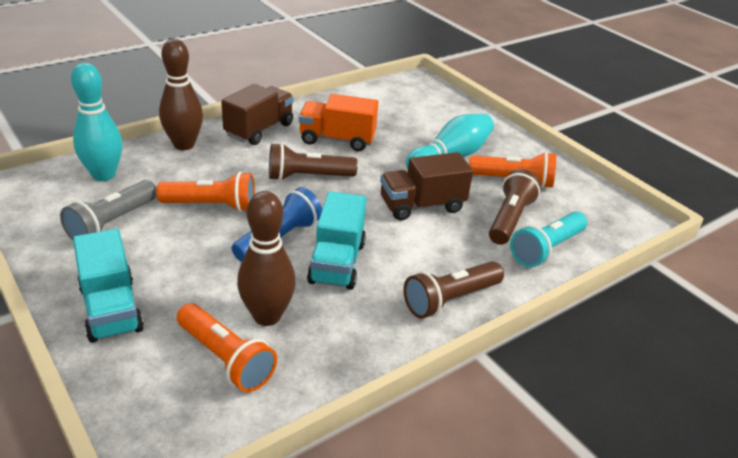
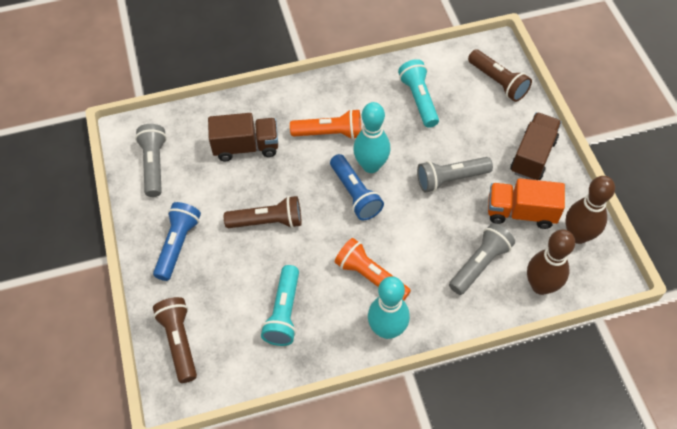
blue flashlight: 1 -> 2
grey flashlight: 1 -> 3
orange flashlight: 3 -> 2
turquoise flashlight: 1 -> 2
turquoise truck: 2 -> 0

